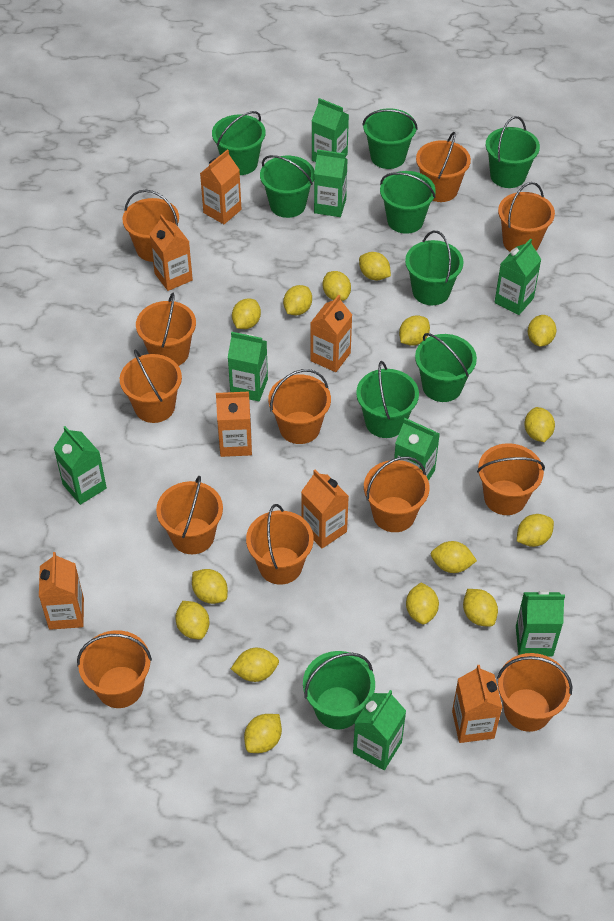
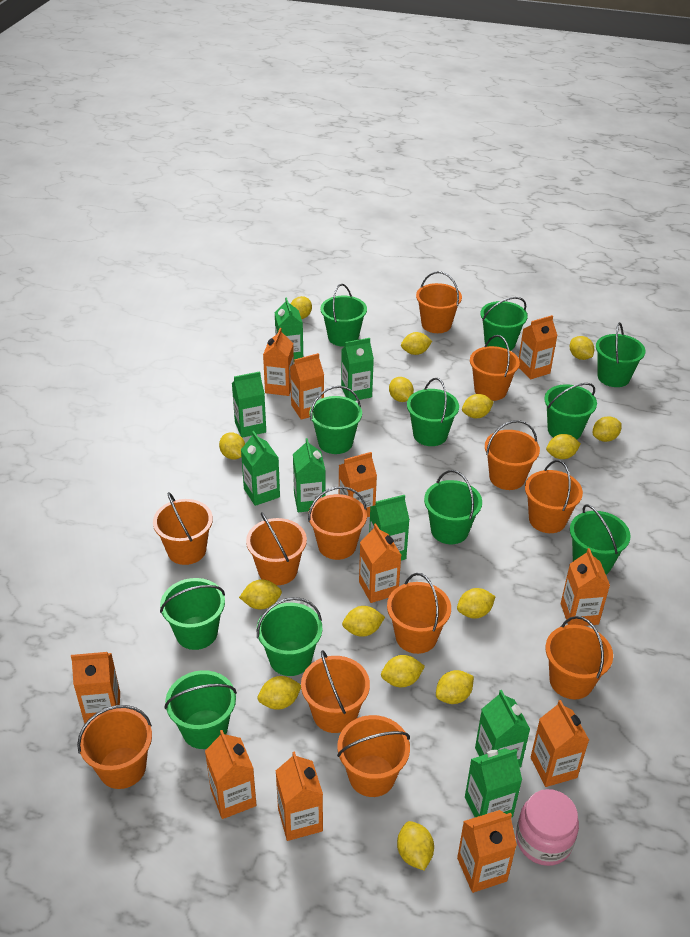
green bucket: 9 -> 11
orange carton: 7 -> 11
pink jar: 0 -> 1

